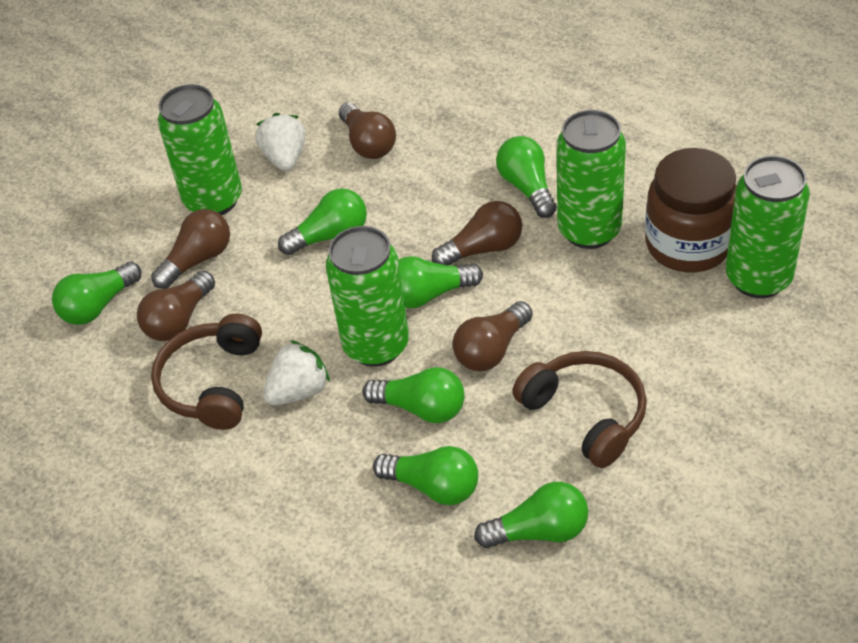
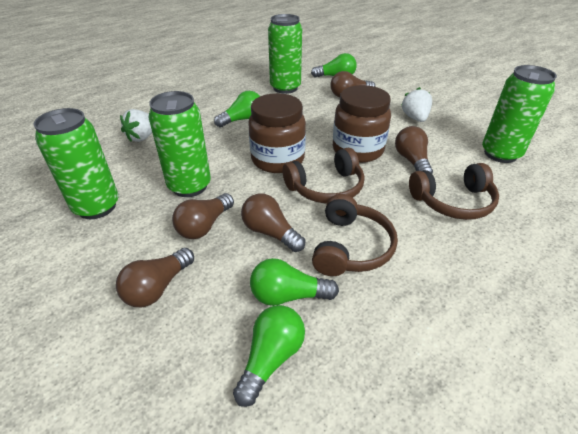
brown headphones: 2 -> 3
brown jar: 1 -> 2
green light bulb: 7 -> 4

